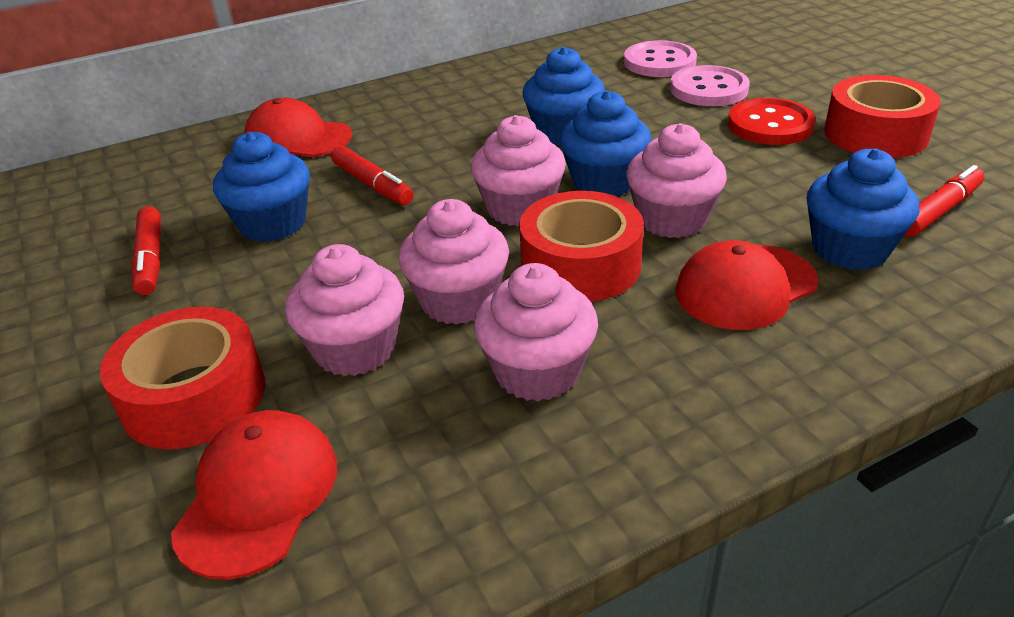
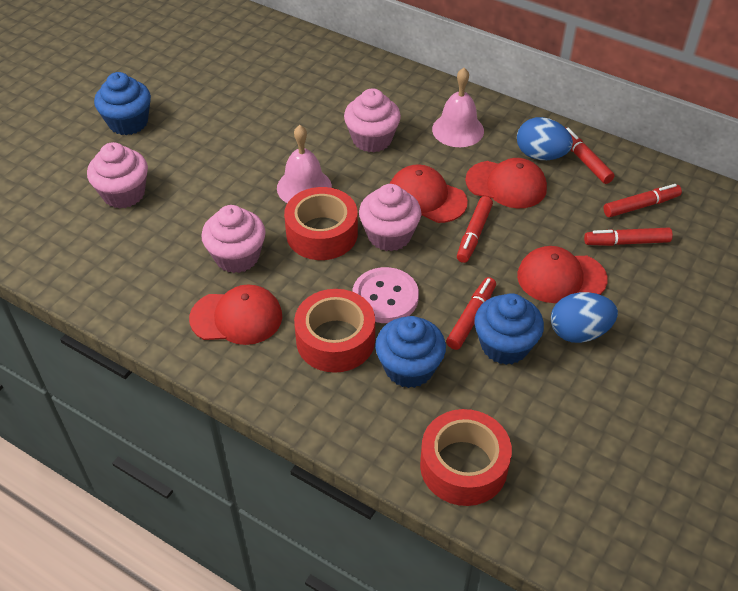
blue cupcake: 4 -> 3
blue egg: 0 -> 2
pink bell: 0 -> 2
pink button: 2 -> 1
pink cupcake: 5 -> 4
red button: 1 -> 0
red cap: 3 -> 4
red marker: 3 -> 5

